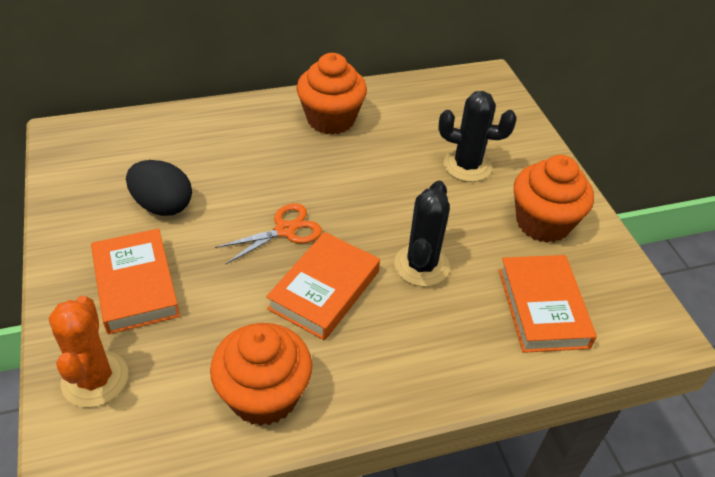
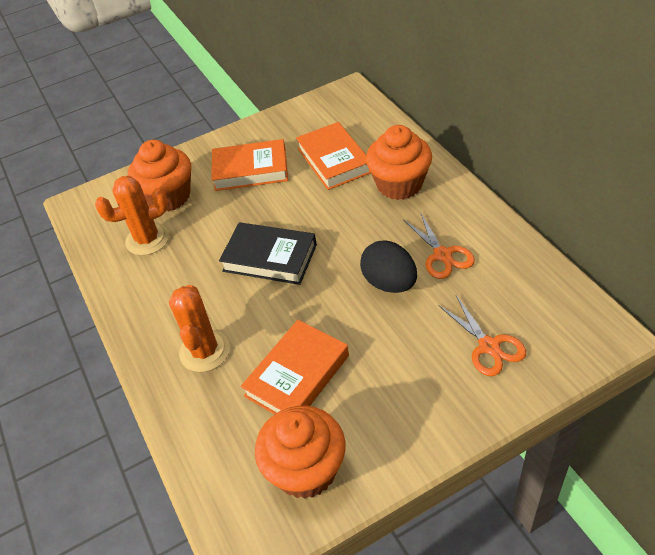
black book: 0 -> 1
black cactus: 2 -> 0
orange cactus: 1 -> 2
orange scissors: 1 -> 2

